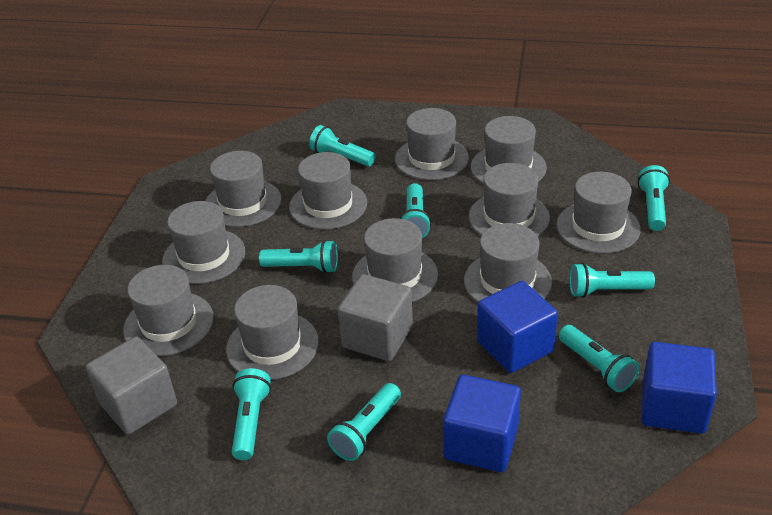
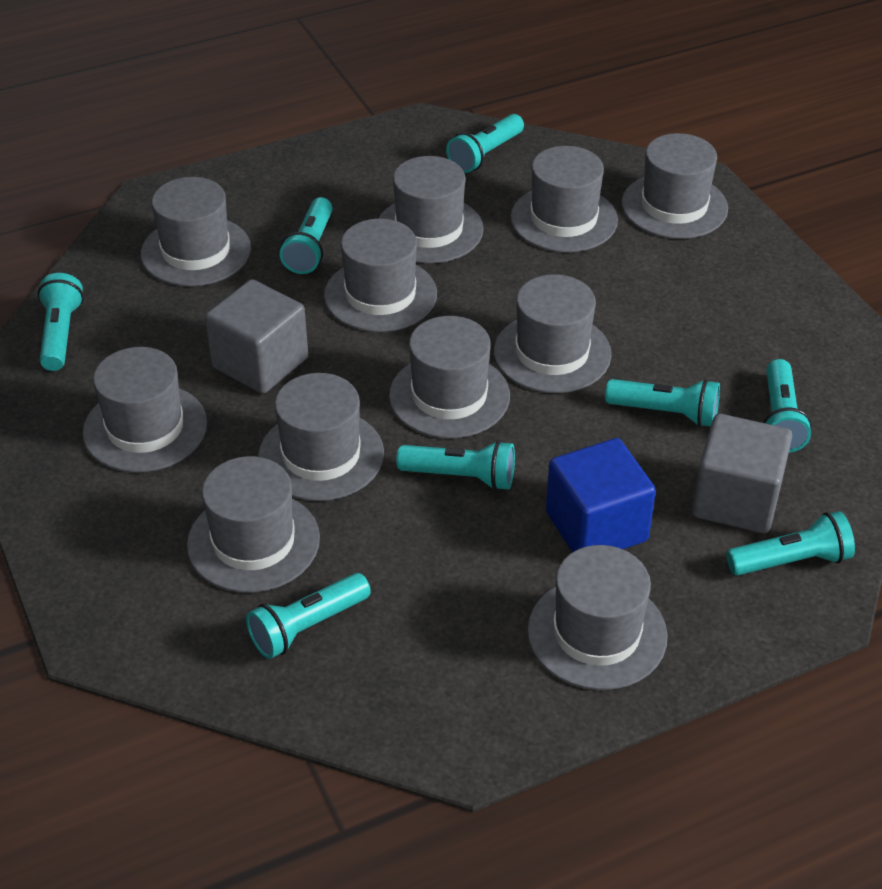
blue cube: 3 -> 1

